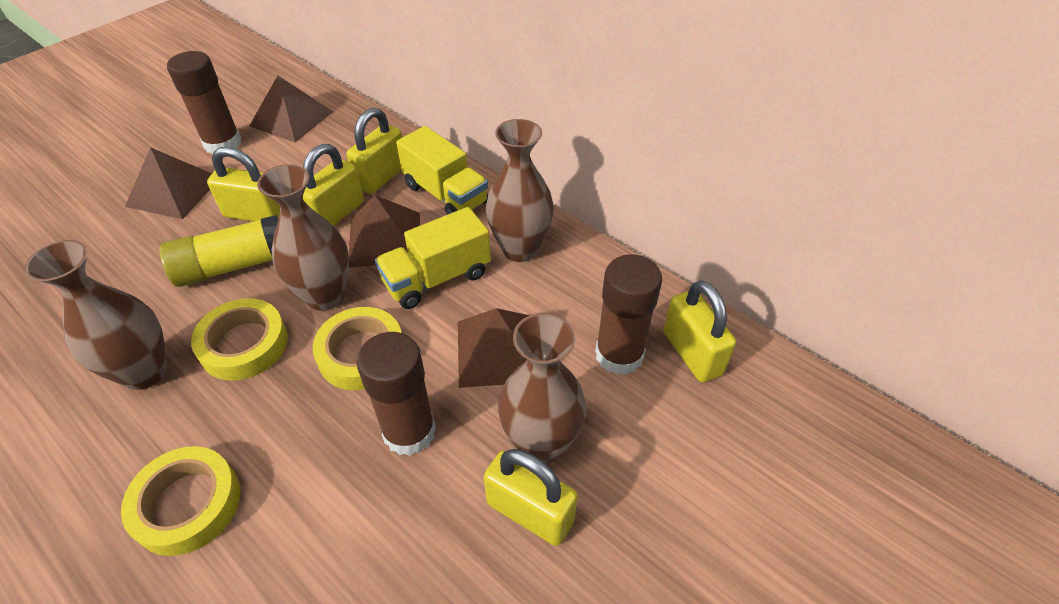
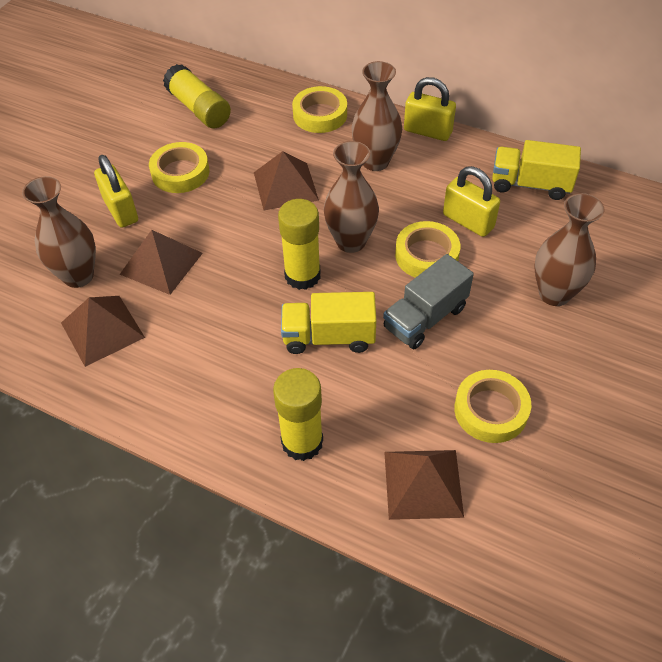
brown glue stick: 3 -> 0
grey truck: 0 -> 1
yellow glue stick: 1 -> 3
yellow padlock: 5 -> 3
yellow tape: 3 -> 4

